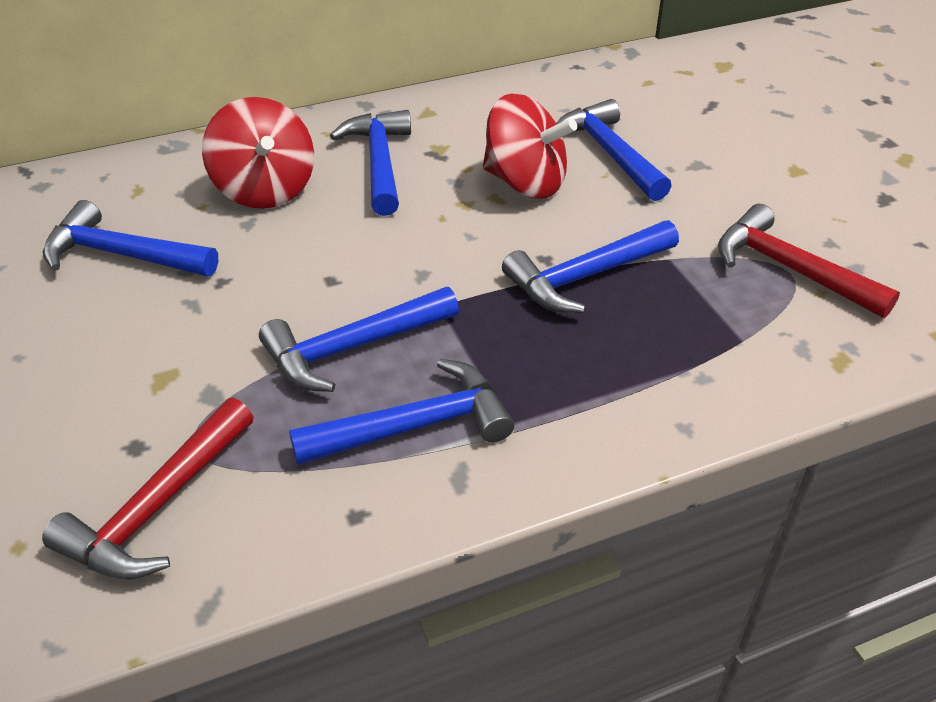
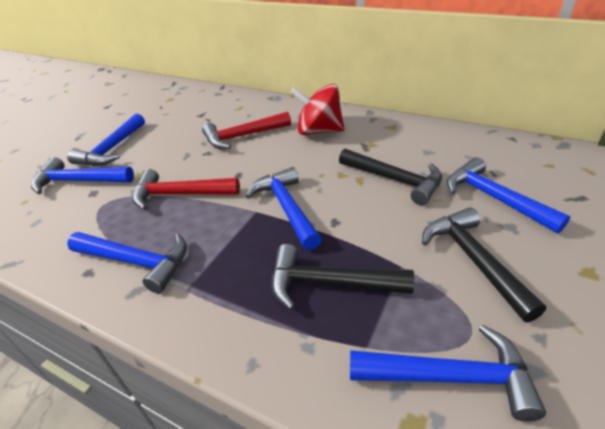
black hammer: 0 -> 3
red spinning top: 2 -> 1

